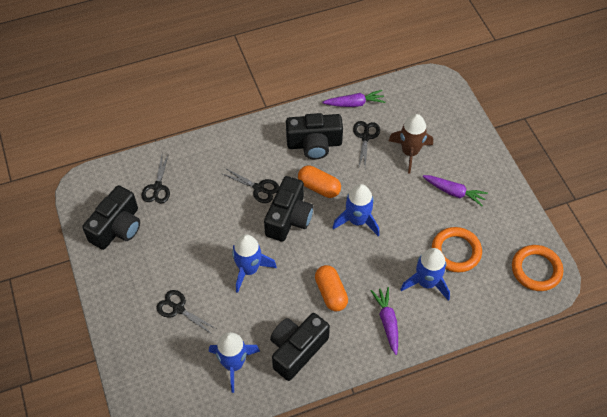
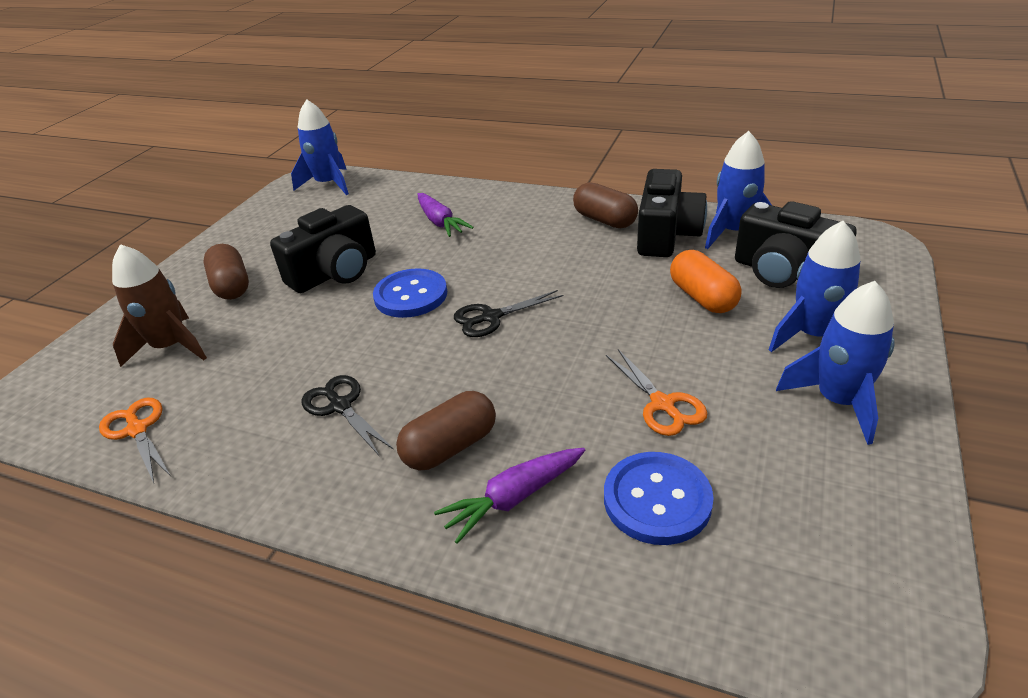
black camera: 4 -> 3
black scissors: 4 -> 2
blue button: 0 -> 2
brown capsule: 0 -> 3
orange capsule: 2 -> 1
orange ring: 2 -> 0
orange scissors: 0 -> 2
purple carrot: 3 -> 2

